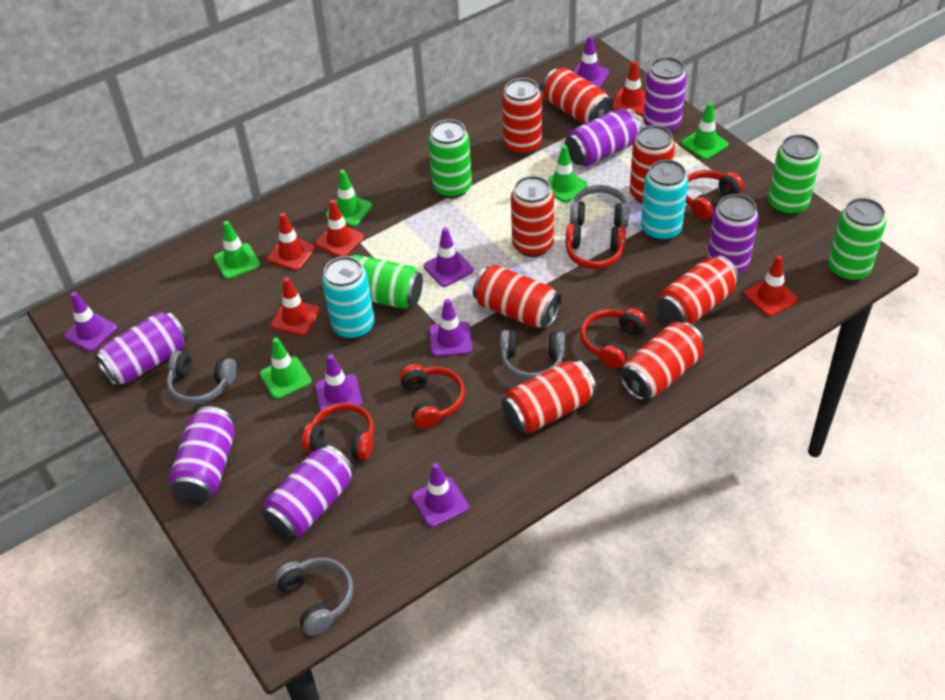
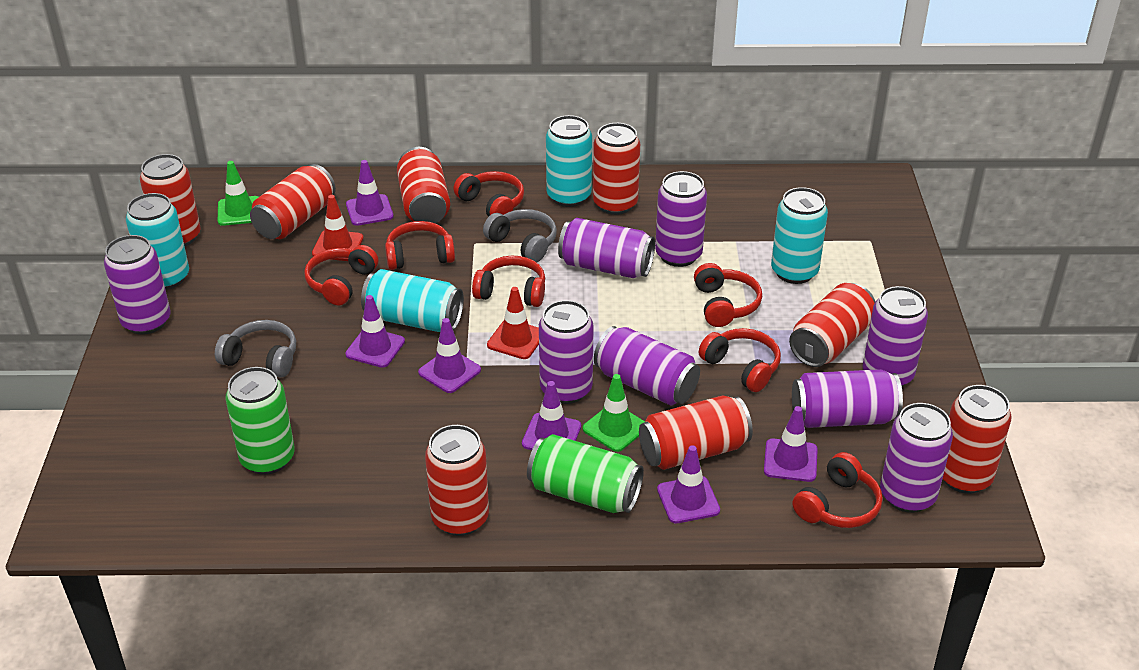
green can: 4 -> 2
green traffic cone: 5 -> 2
grey headphones: 4 -> 2
purple can: 6 -> 8
red headphones: 5 -> 7
red traffic cone: 5 -> 2
turquoise can: 2 -> 4

